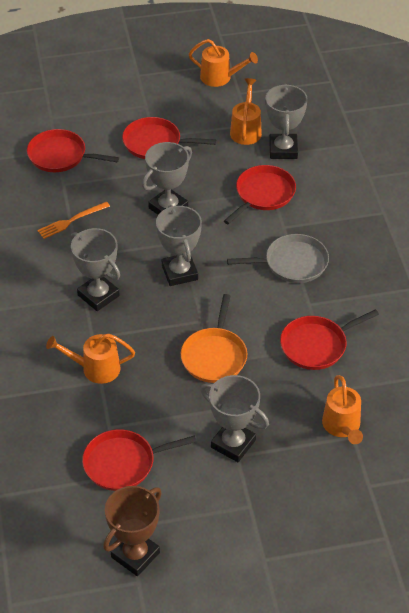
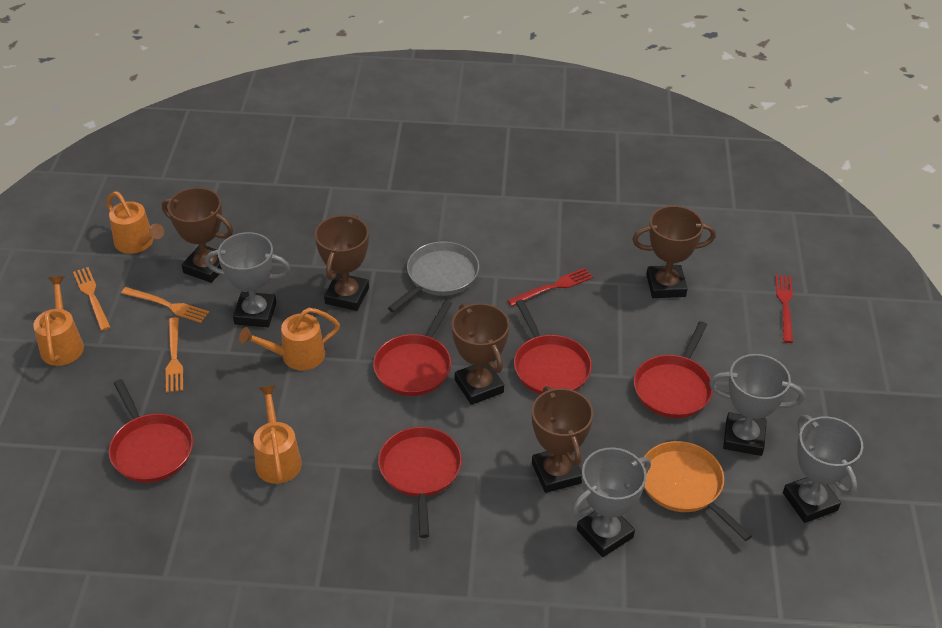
brown trophy: 1 -> 5
grey trophy: 5 -> 4
orange fork: 1 -> 3
red fork: 0 -> 2

